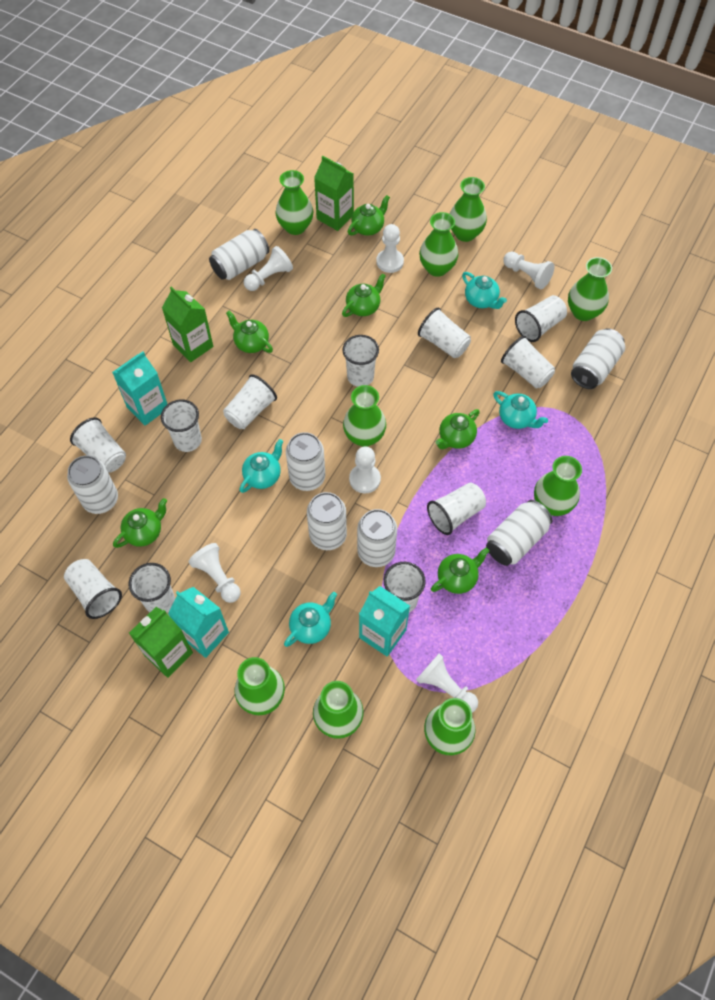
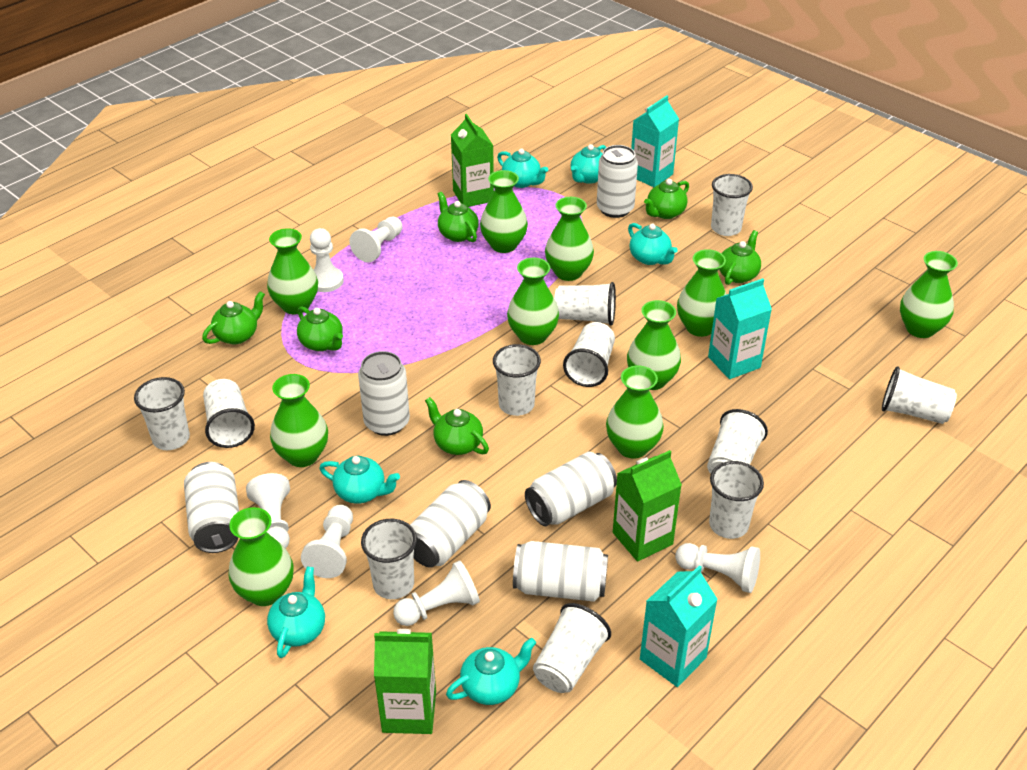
green vase: 9 -> 10
turquoise teapot: 4 -> 6
white can: 7 -> 6

